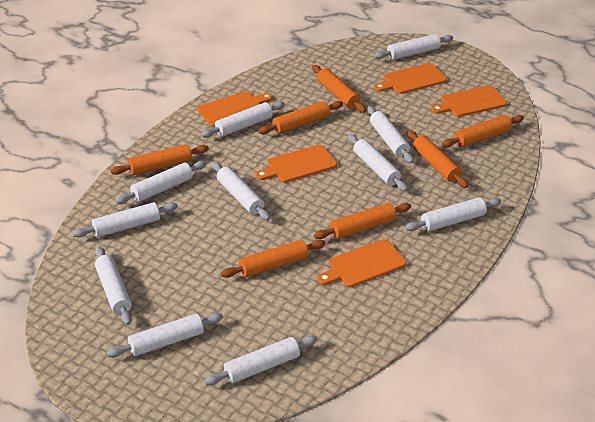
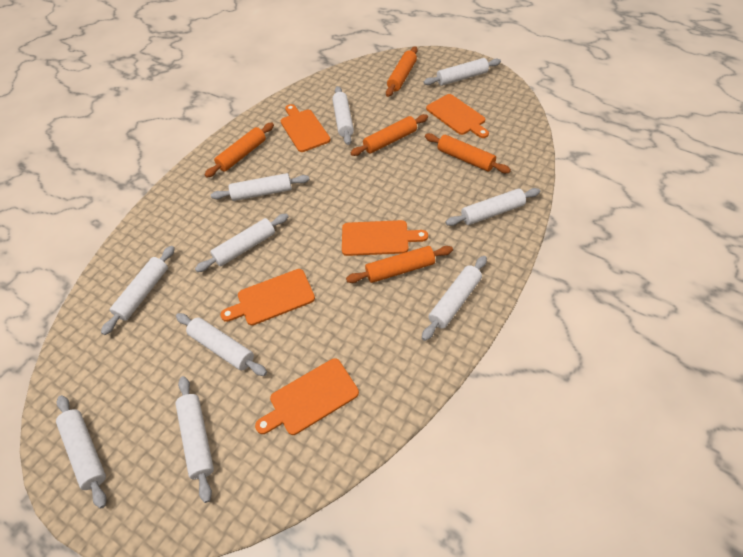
orange rolling pin: 7 -> 5
white rolling pin: 11 -> 10

